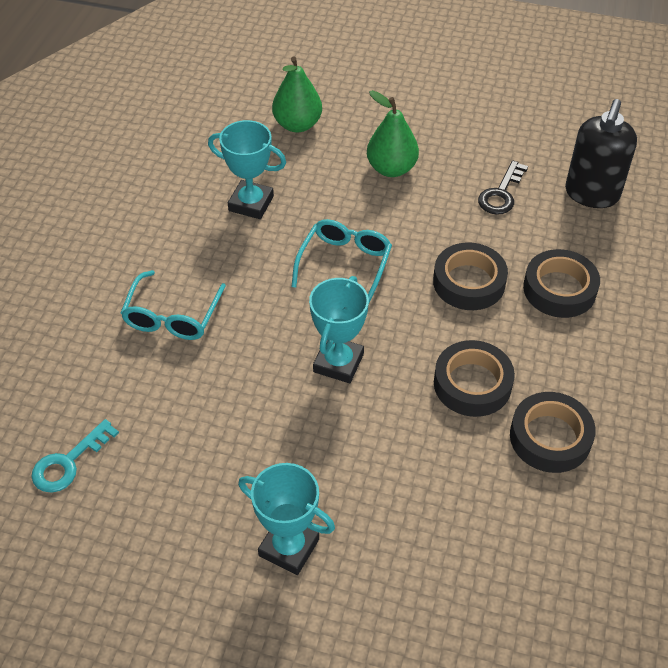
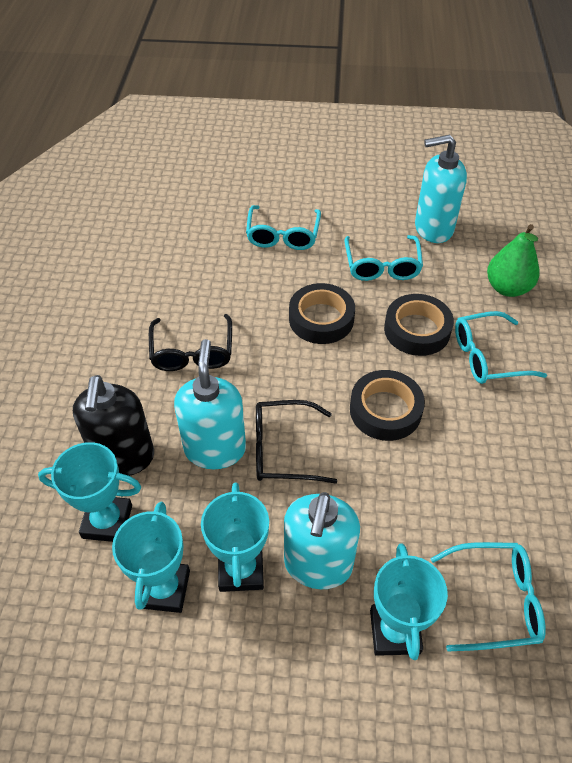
black glasses: 0 -> 2
black key: 1 -> 0
black tape: 4 -> 3
green pear: 2 -> 1
turquoise glasses: 2 -> 4
turquoise key: 1 -> 0
turquoise soap dispenser: 0 -> 3
turquoise trophy: 3 -> 4

